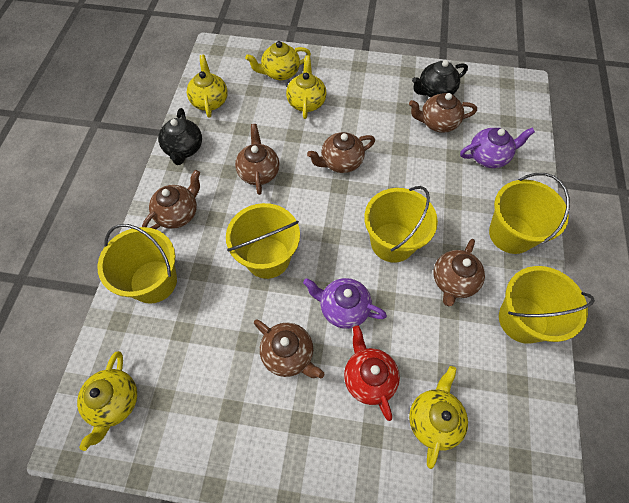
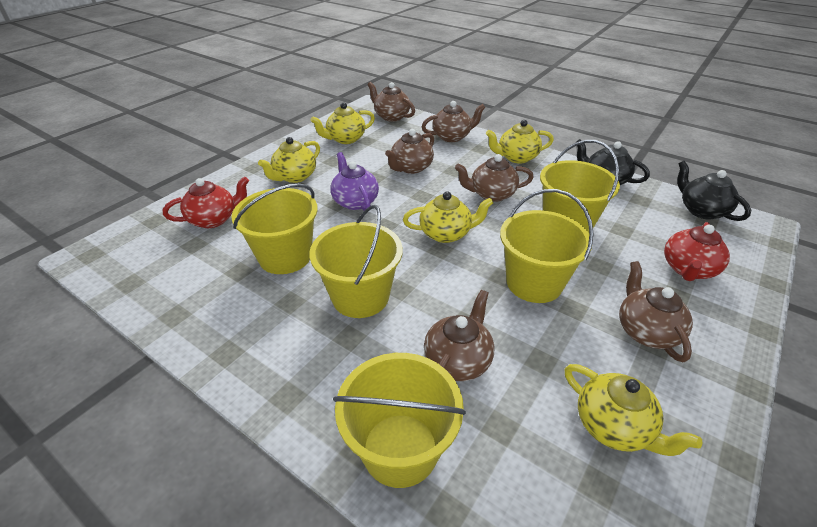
purple teapot: 2 -> 1
red teapot: 1 -> 2

